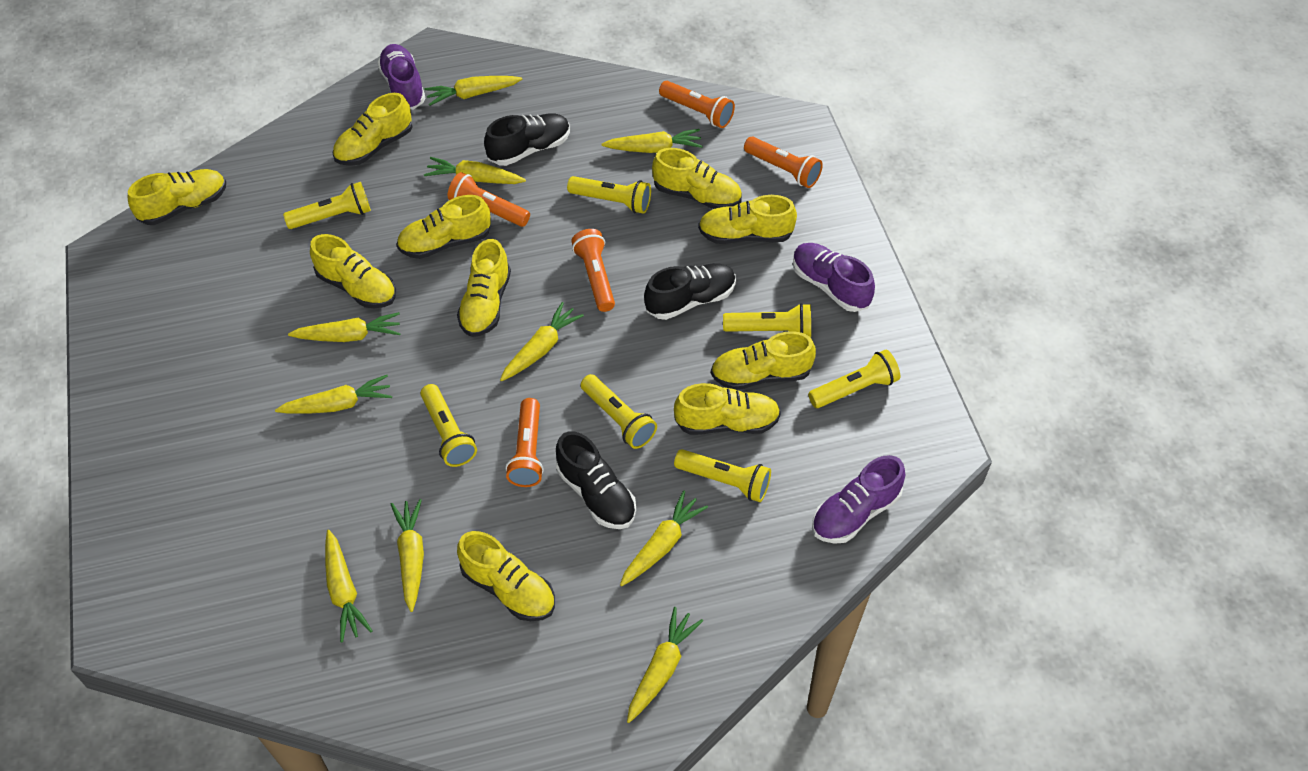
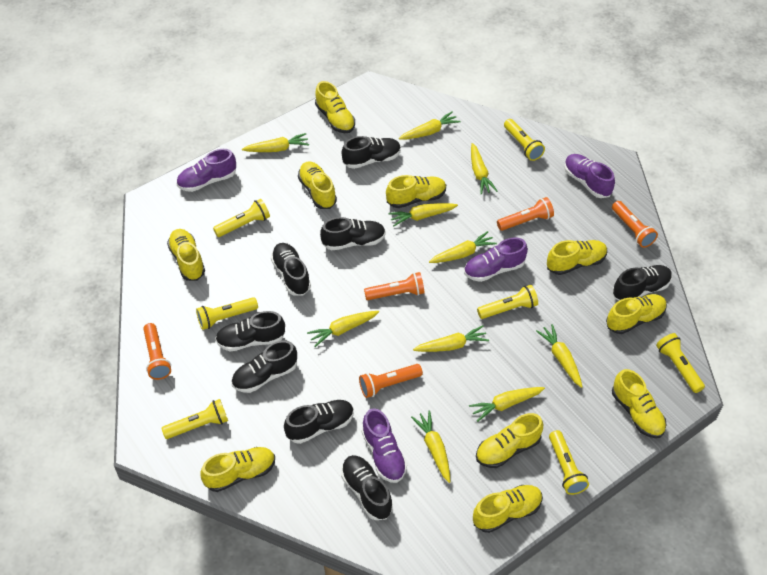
black shoe: 3 -> 8
purple shoe: 3 -> 4

